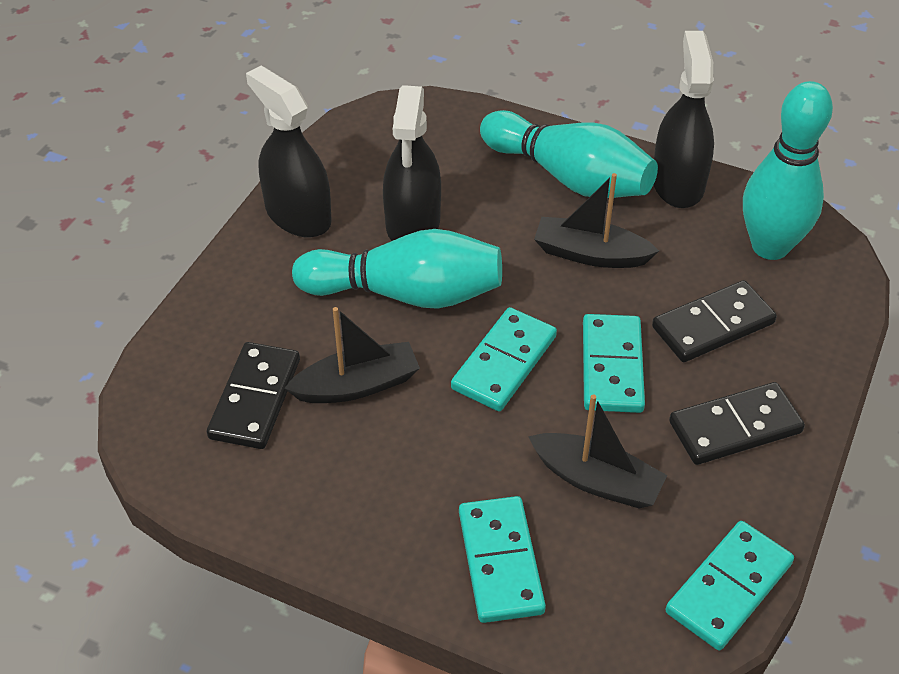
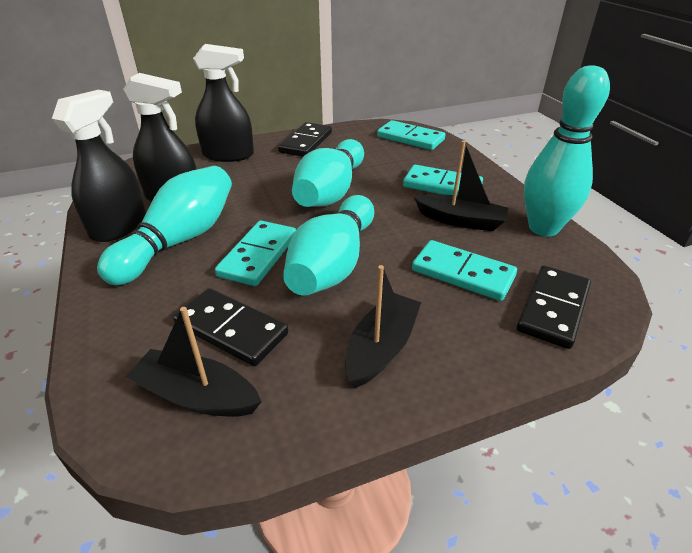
turquoise bowling pin: 3 -> 4

